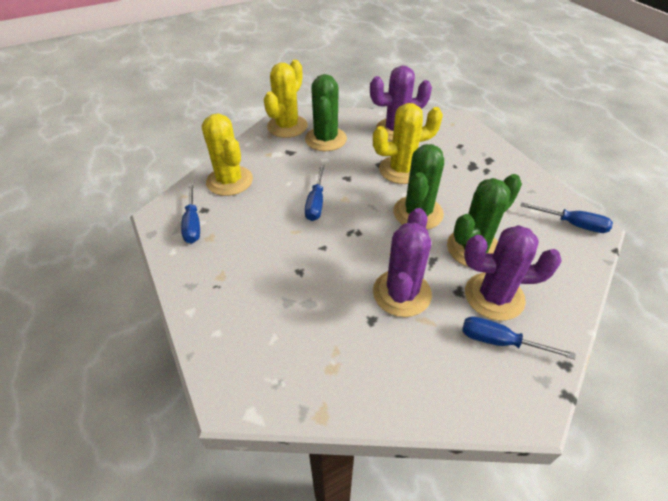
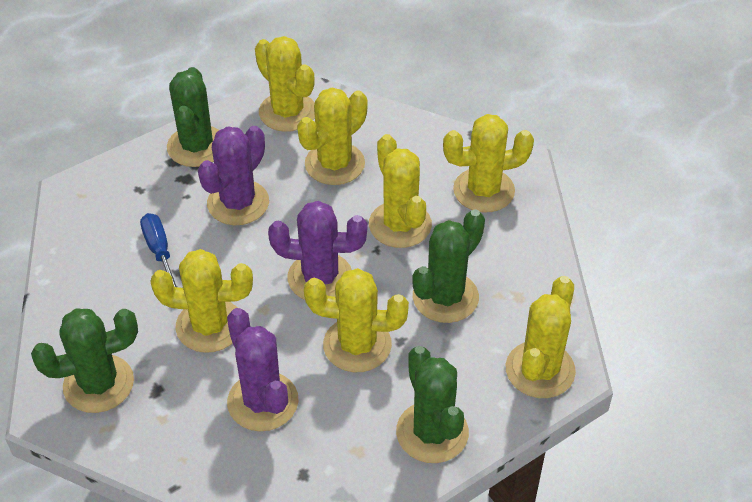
blue screwdriver: 4 -> 1
green cactus: 3 -> 4
yellow cactus: 3 -> 7

